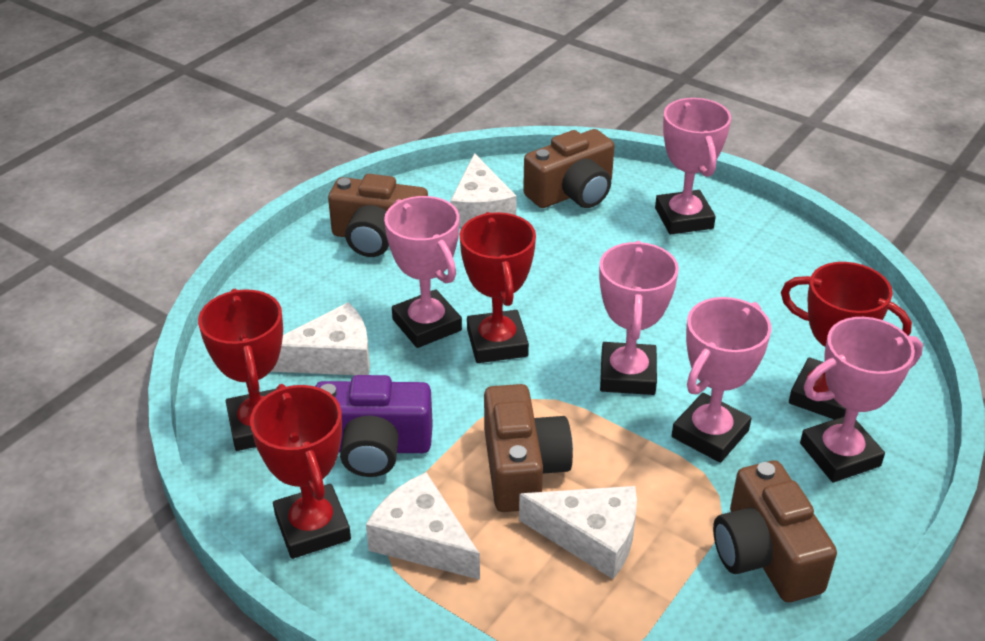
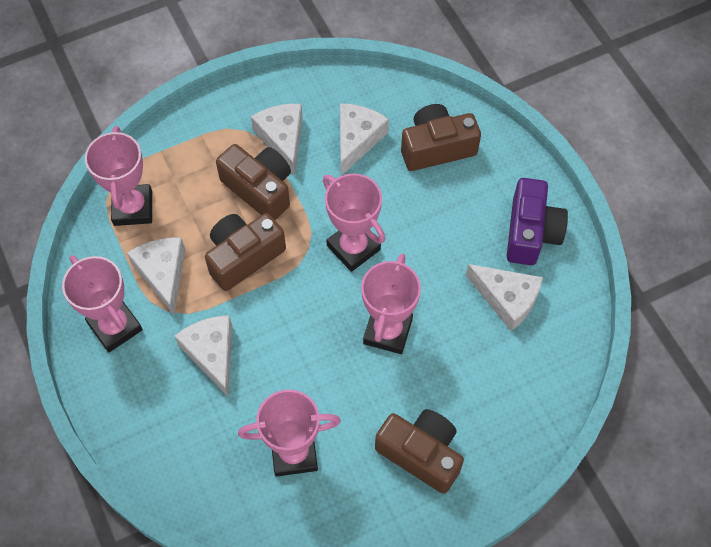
red trophy: 4 -> 0
white cheese: 4 -> 5

